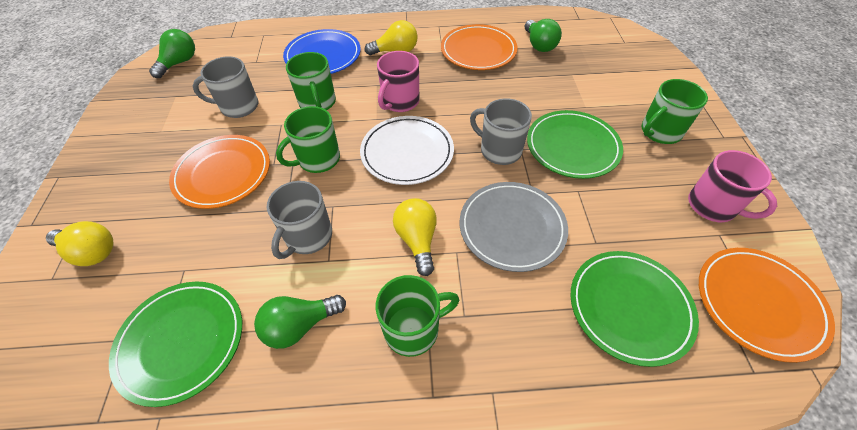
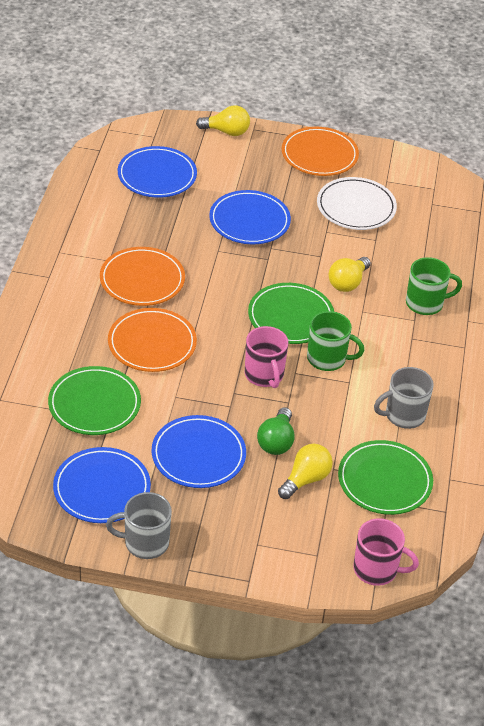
blue plate: 1 -> 4
green light bulb: 3 -> 1
green mug: 4 -> 2
grey mug: 3 -> 2
grey plate: 1 -> 0

